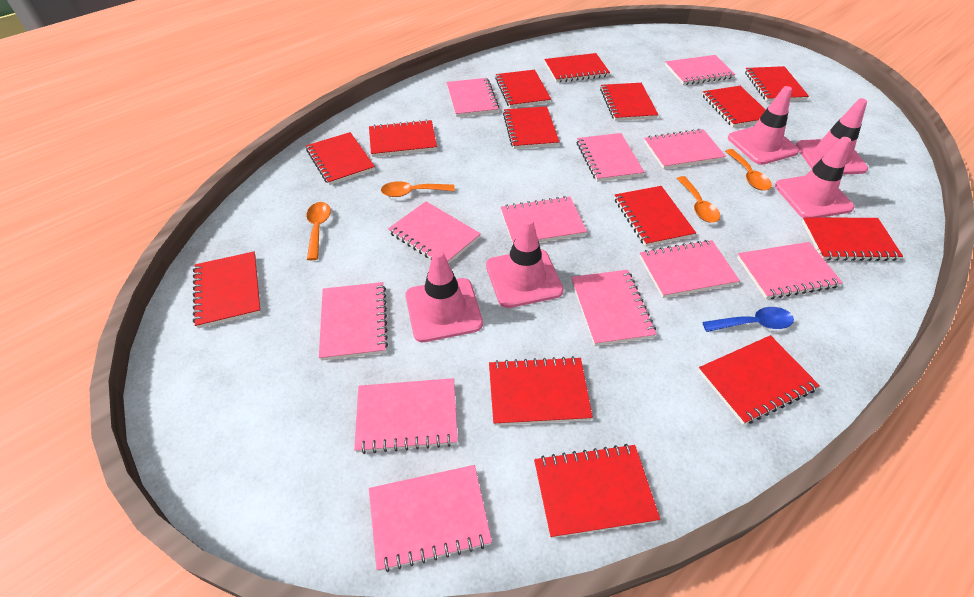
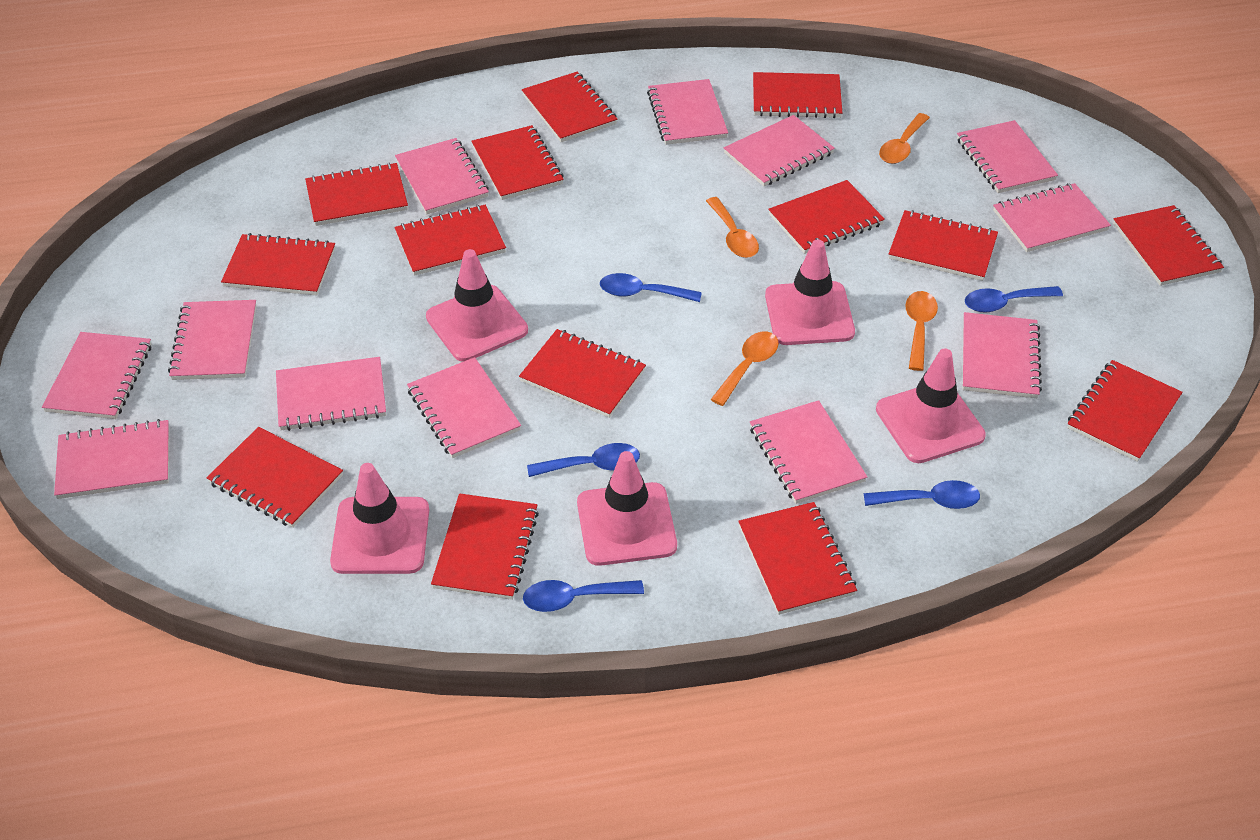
blue spoon: 1 -> 5

